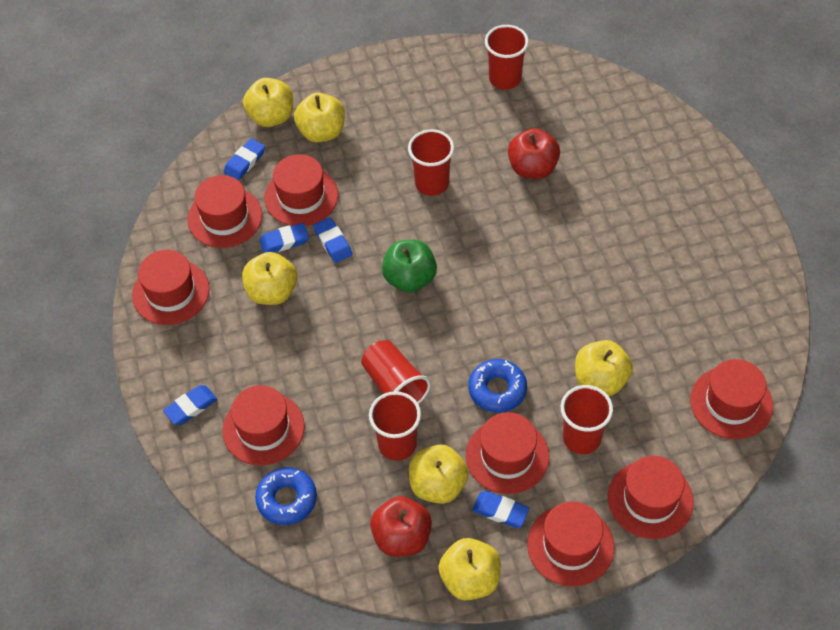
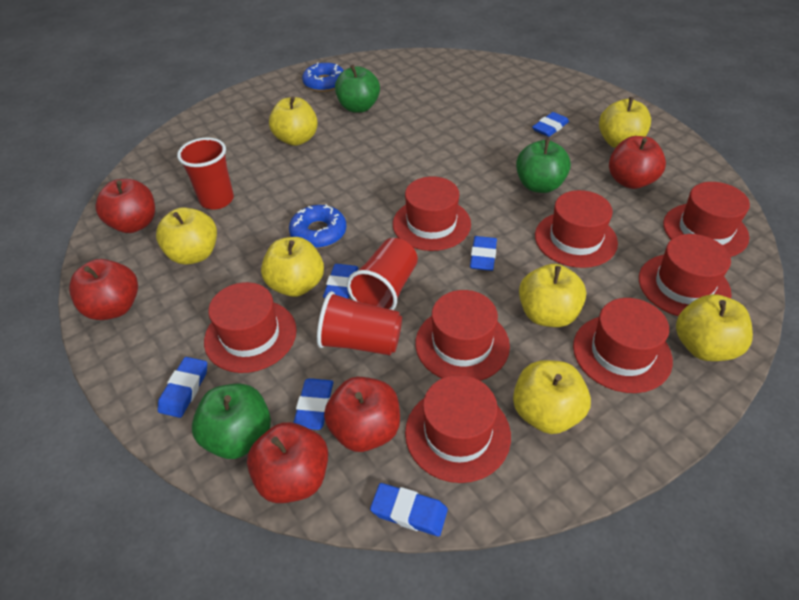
blue eraser: 5 -> 6
green apple: 1 -> 3
red apple: 2 -> 5
red cup: 5 -> 3
yellow apple: 6 -> 7

